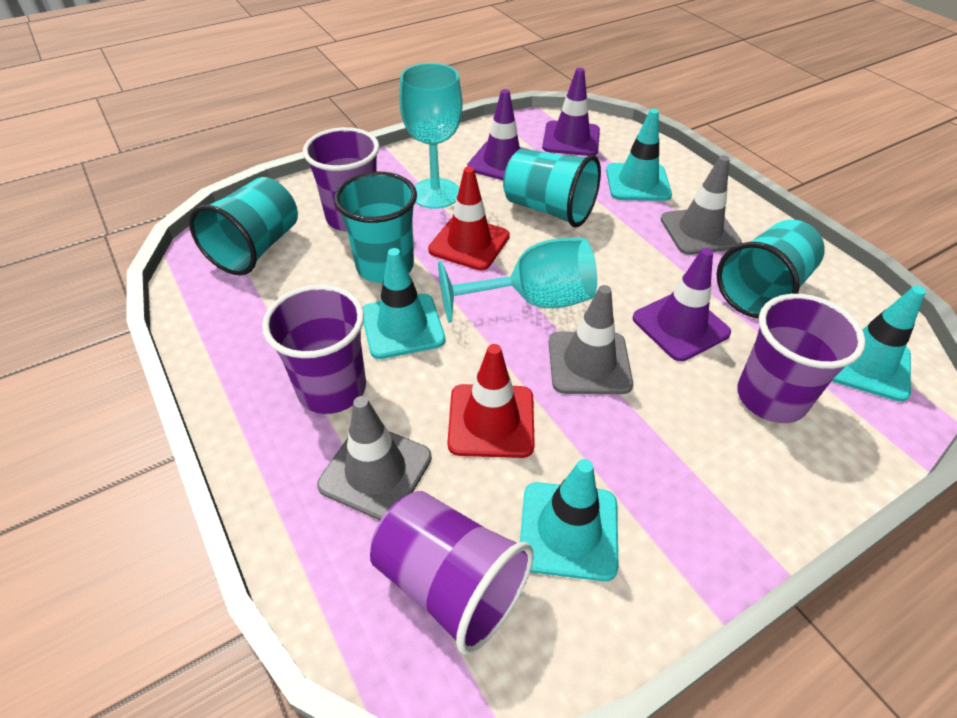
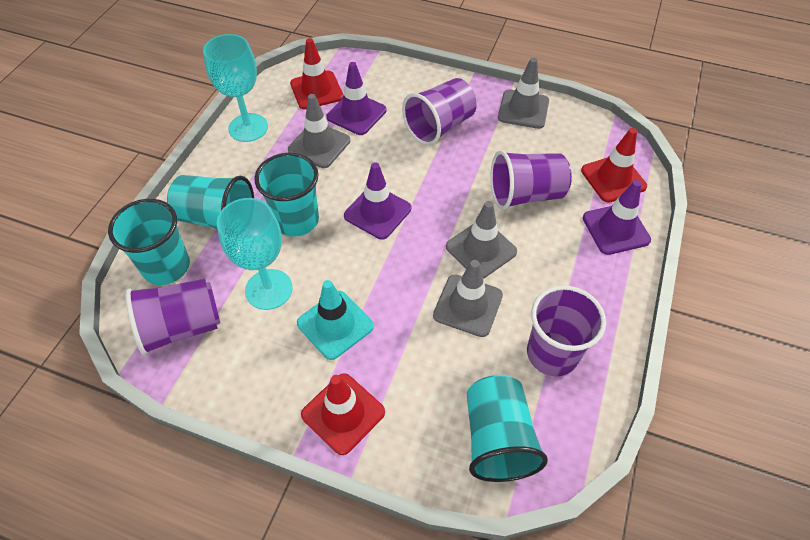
grey traffic cone: 3 -> 4
red traffic cone: 2 -> 3
turquoise traffic cone: 4 -> 1

